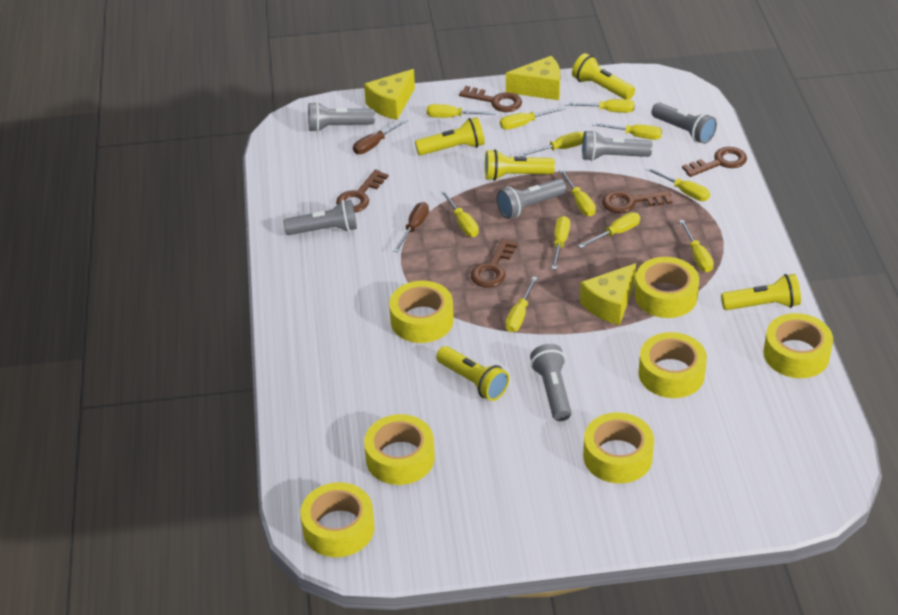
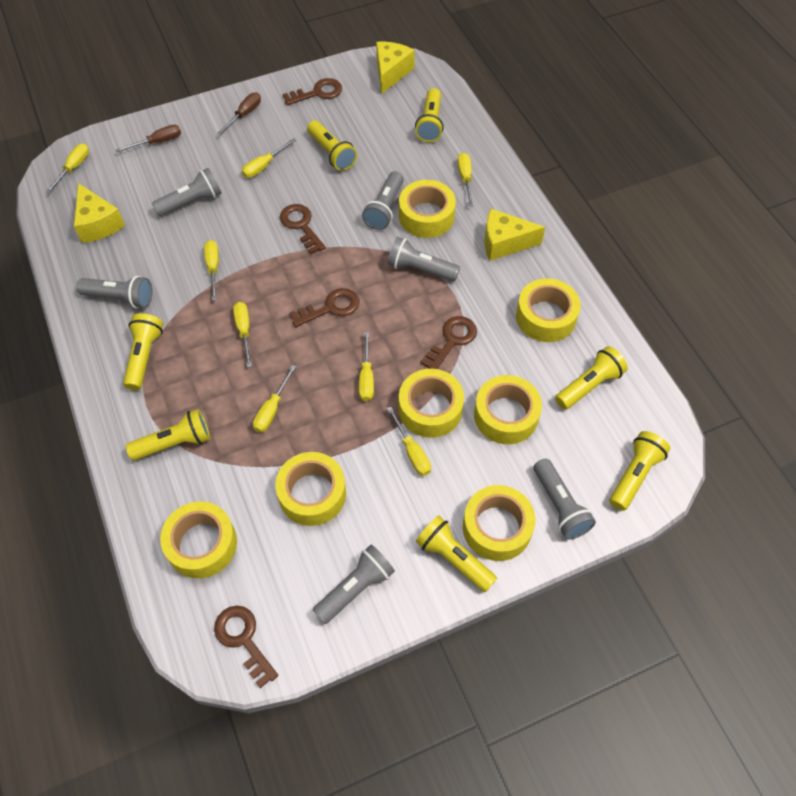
yellow flashlight: 5 -> 7
yellow screwdriver: 12 -> 8

